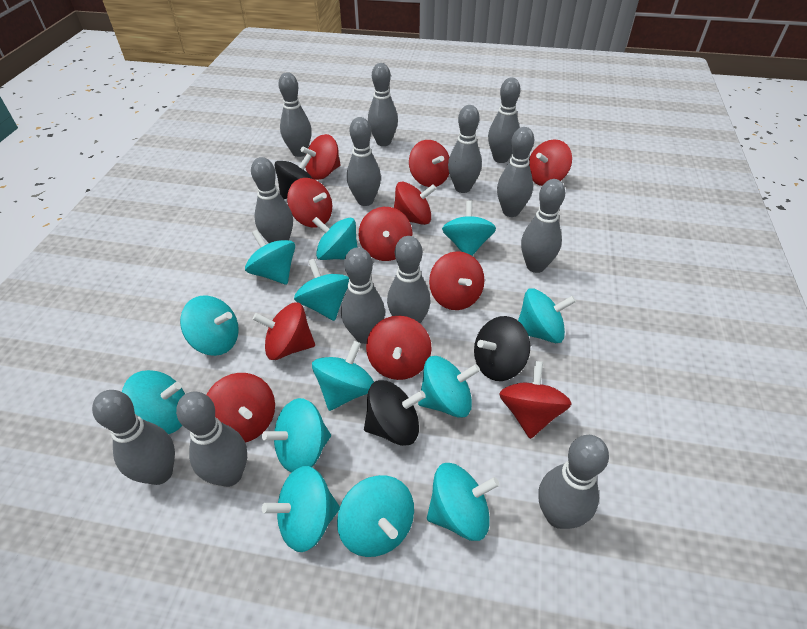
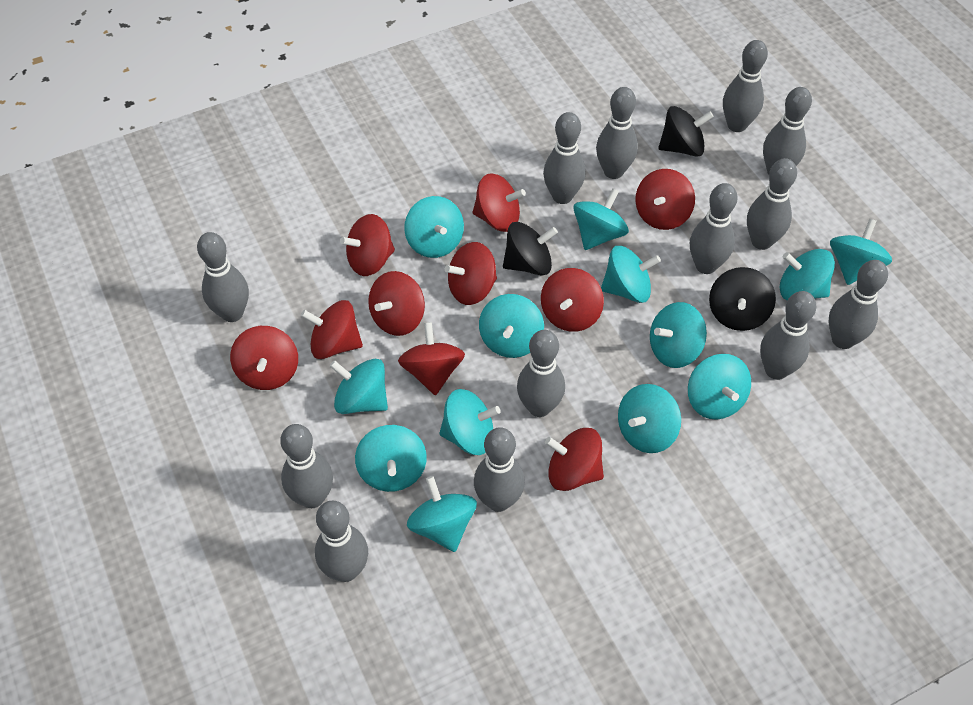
red spinning top: 11 -> 10

